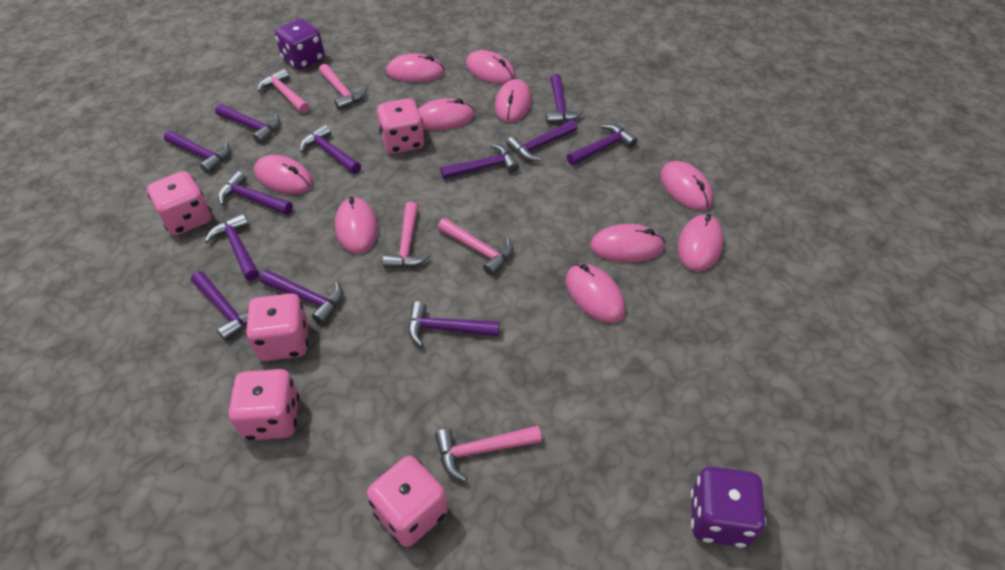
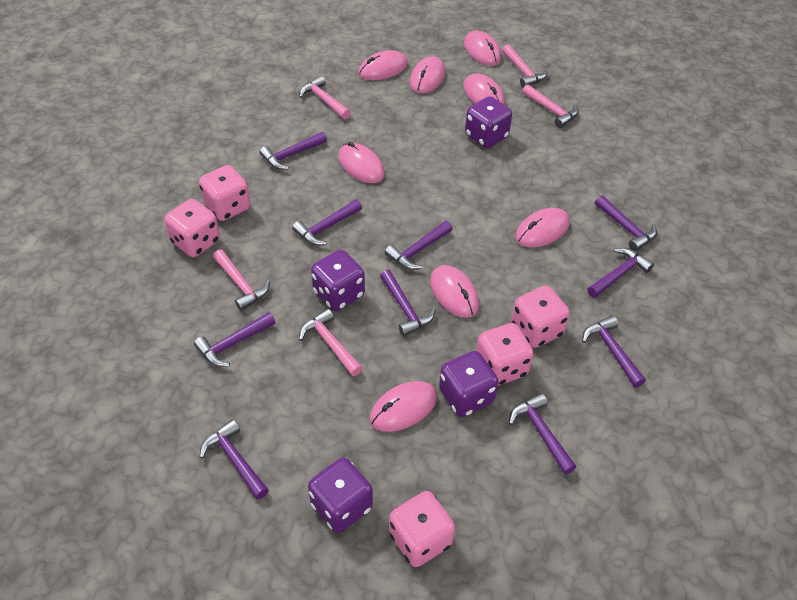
pink mouse: 10 -> 8
purple dice: 2 -> 4
purple hammer: 12 -> 10

